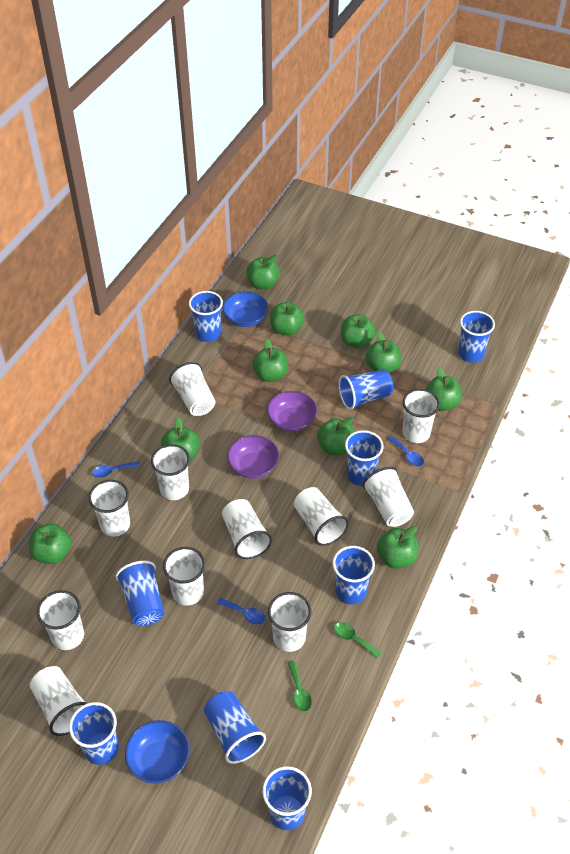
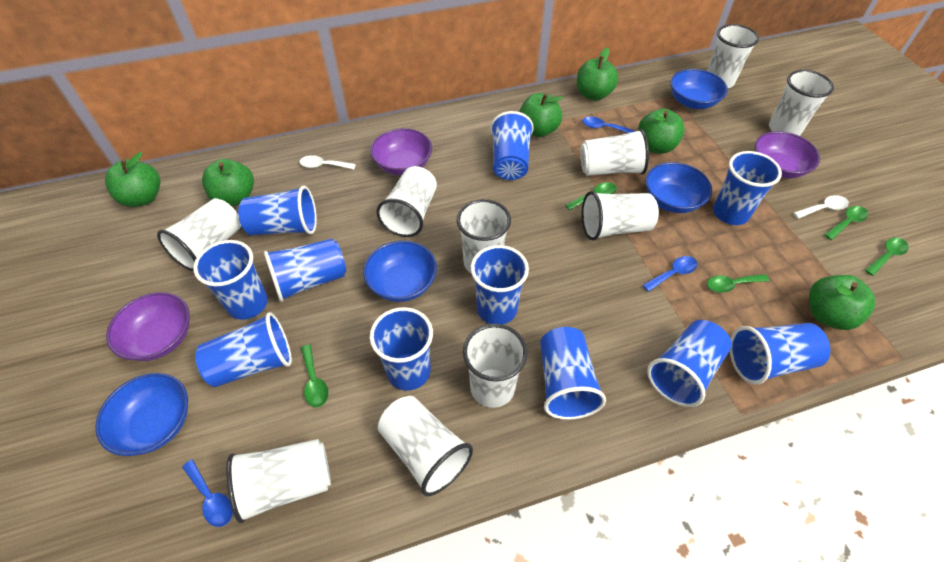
blue bowl: 2 -> 4
blue cup: 9 -> 11
green apple: 10 -> 6
green spoon: 2 -> 5
purple bowl: 2 -> 3
white cup: 11 -> 10
white spoon: 0 -> 2

